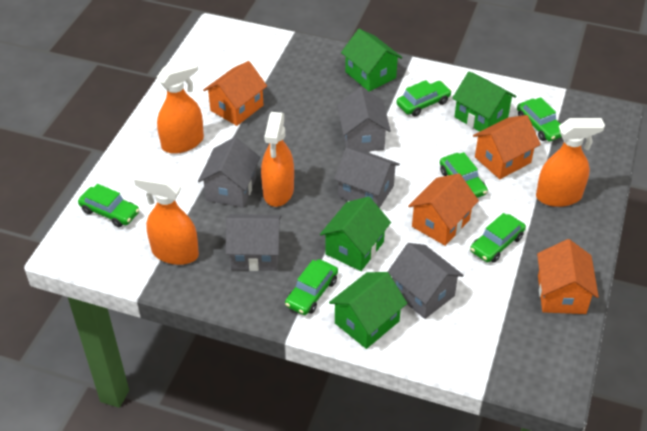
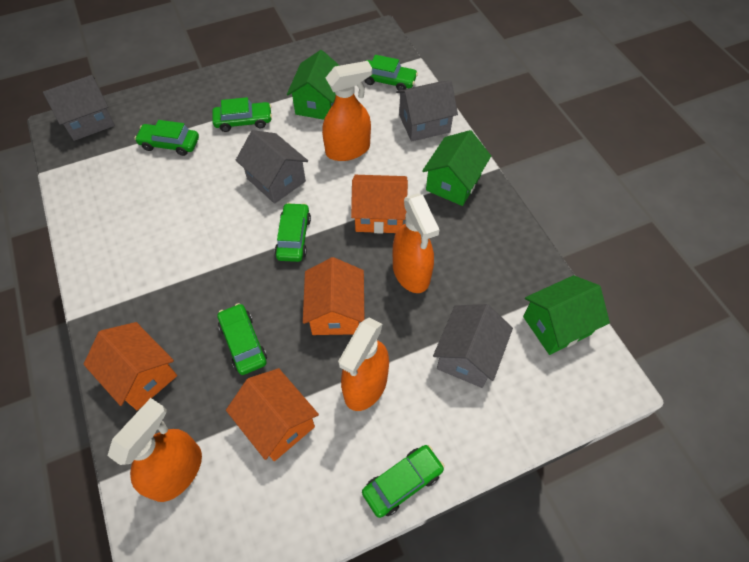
green house: 4 -> 3
grey house: 5 -> 4

